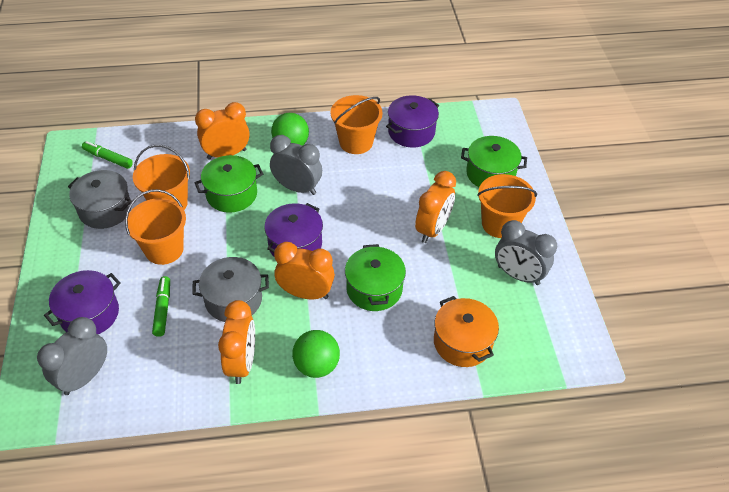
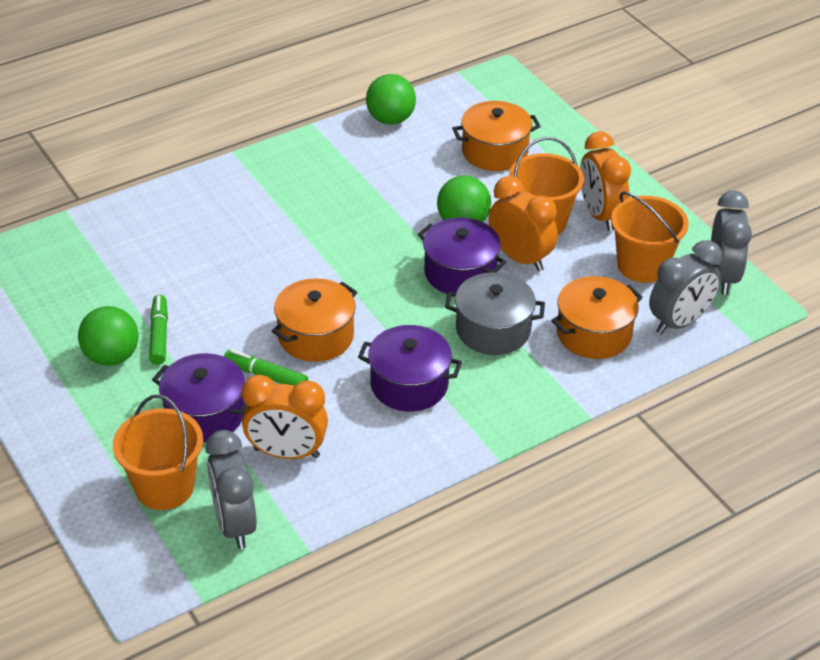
green ball: 2 -> 3
green pot: 3 -> 0
grey pot: 2 -> 1
orange bucket: 4 -> 3
orange clock: 4 -> 3
orange pot: 1 -> 3

